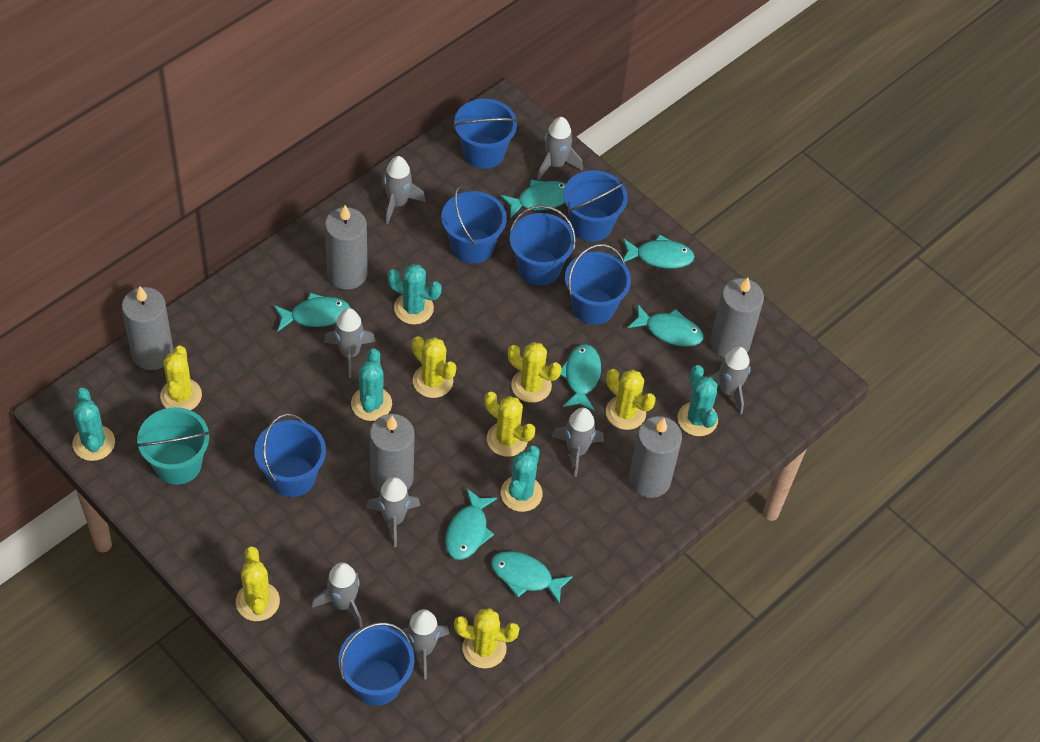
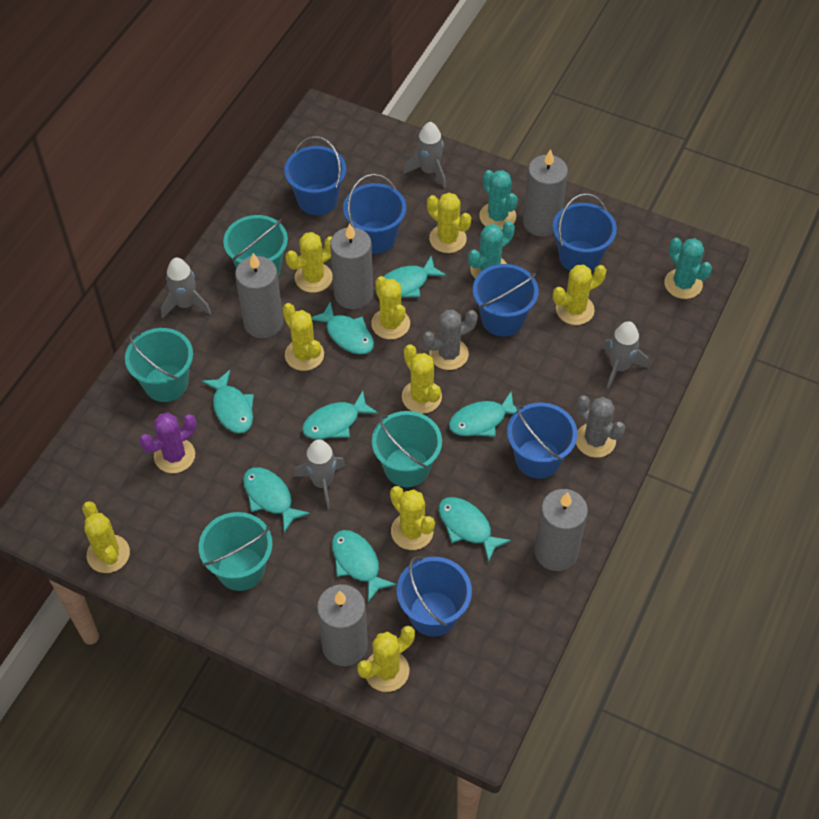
blue bucket: 7 -> 6
grey cactus: 0 -> 2
grey rocket: 8 -> 4
purple cactus: 0 -> 1
turquoise bucket: 1 -> 4
turquoise cactus: 5 -> 3
turquoise fish: 7 -> 8
yellow cactus: 7 -> 9

